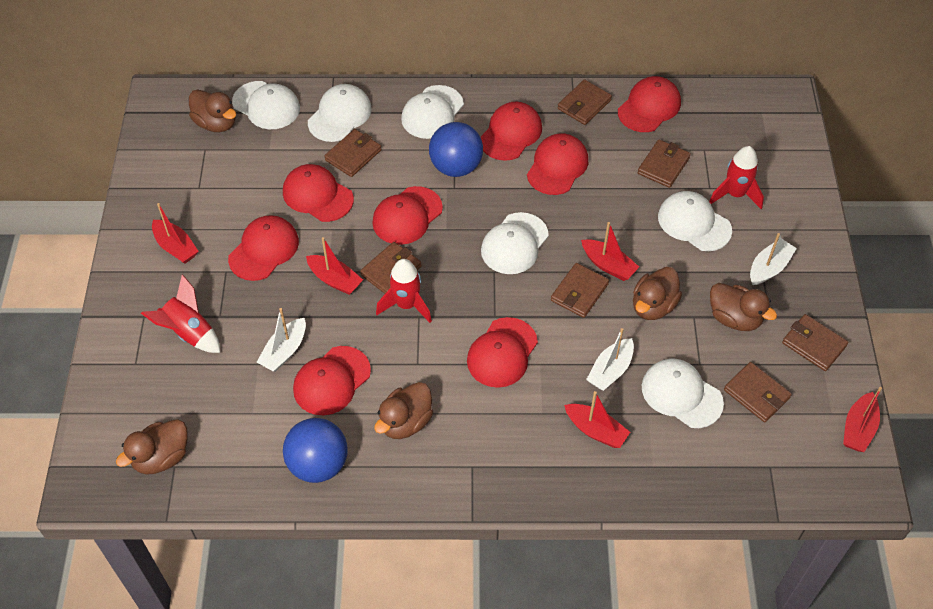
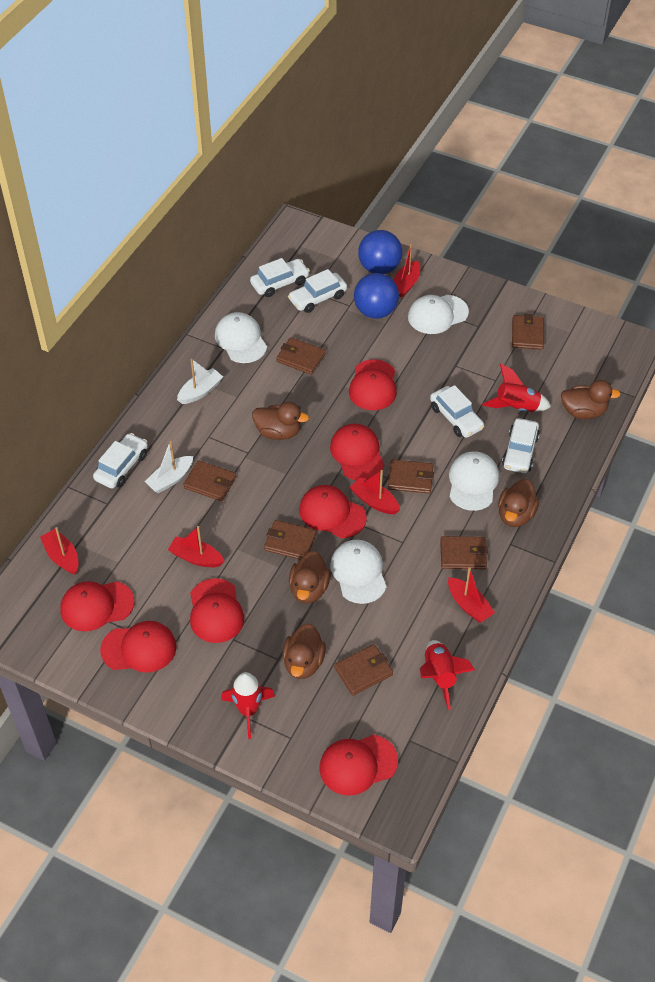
red cap: 8 -> 7
white boat: 3 -> 2
white cap: 6 -> 4
white car: 0 -> 5

